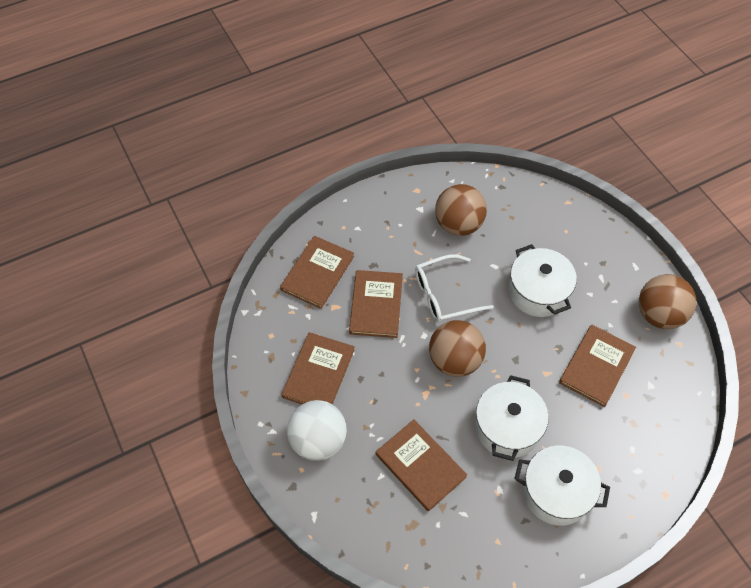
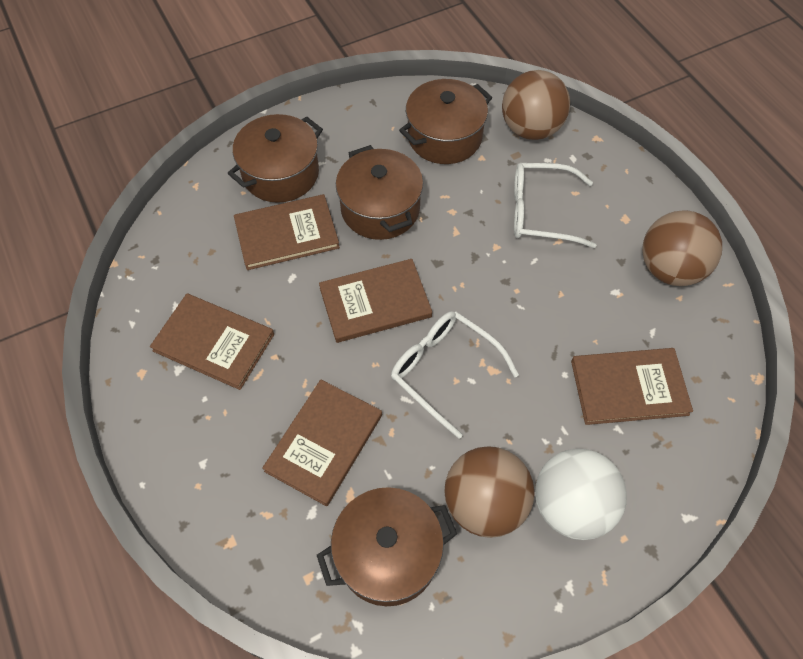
brown pot: 0 -> 4
white glasses: 1 -> 2
white pot: 3 -> 0

